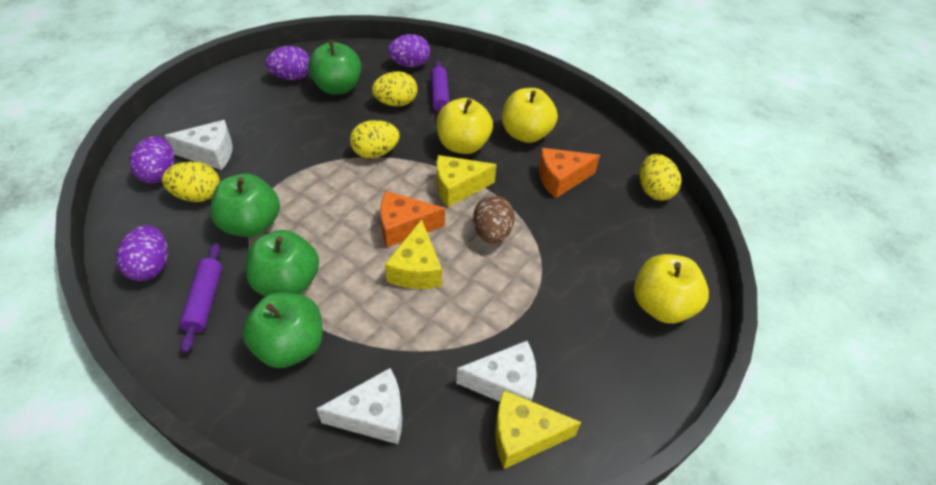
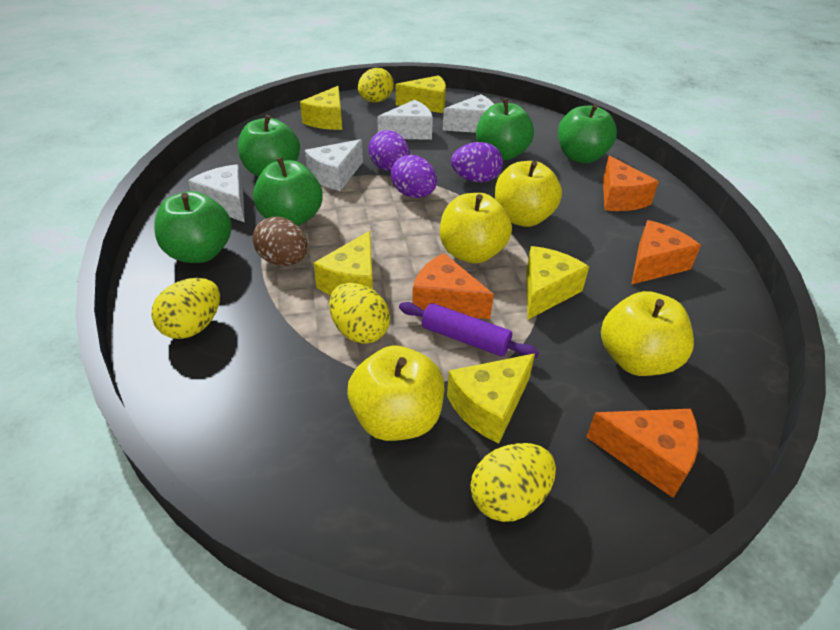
green apple: 4 -> 5
orange cheese: 2 -> 4
purple egg: 4 -> 3
purple rolling pin: 2 -> 1
white cheese: 3 -> 4
yellow apple: 3 -> 4
yellow cheese: 3 -> 5

